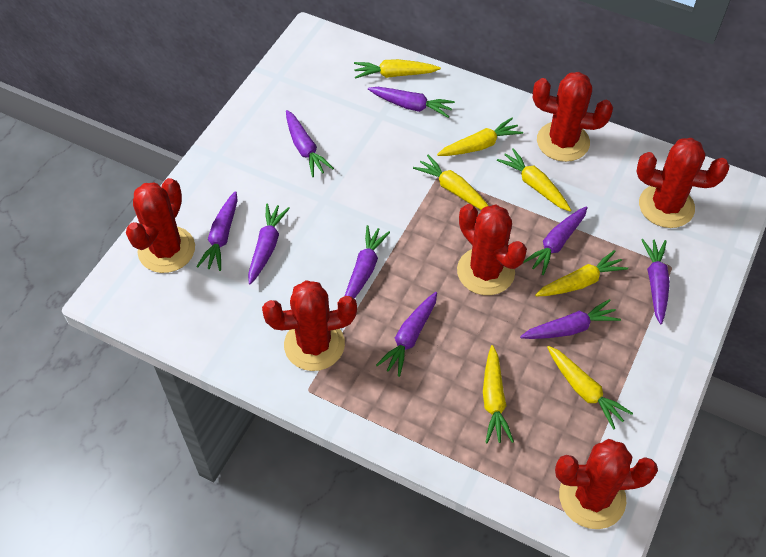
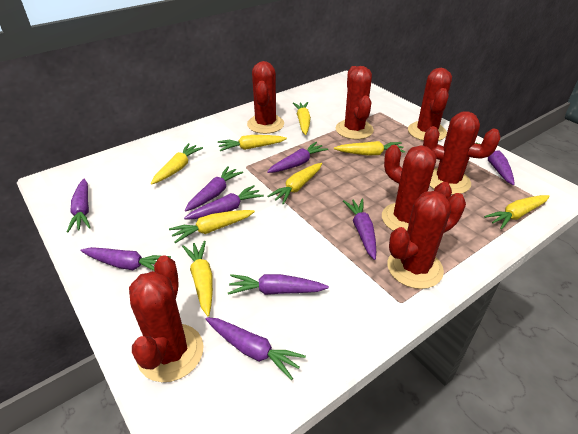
red cactus: 6 -> 7
yellow carrot: 7 -> 8

